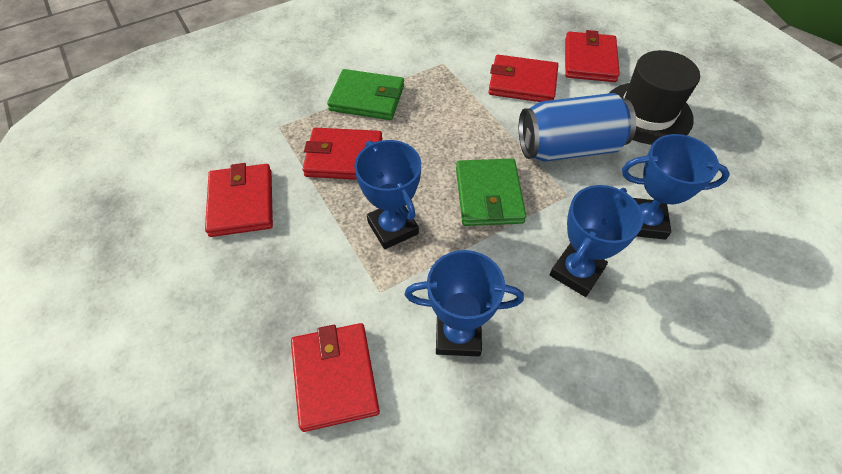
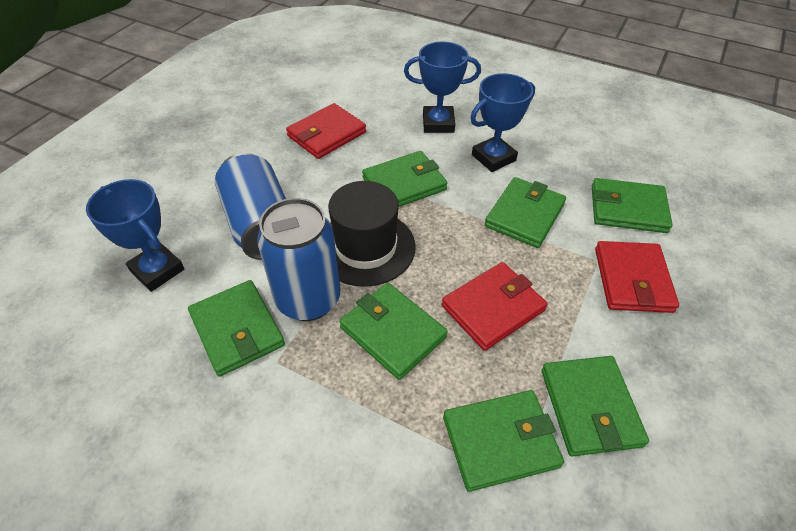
blue can: 1 -> 2
blue trophy: 4 -> 3
green wallet: 2 -> 7
red wallet: 5 -> 3

